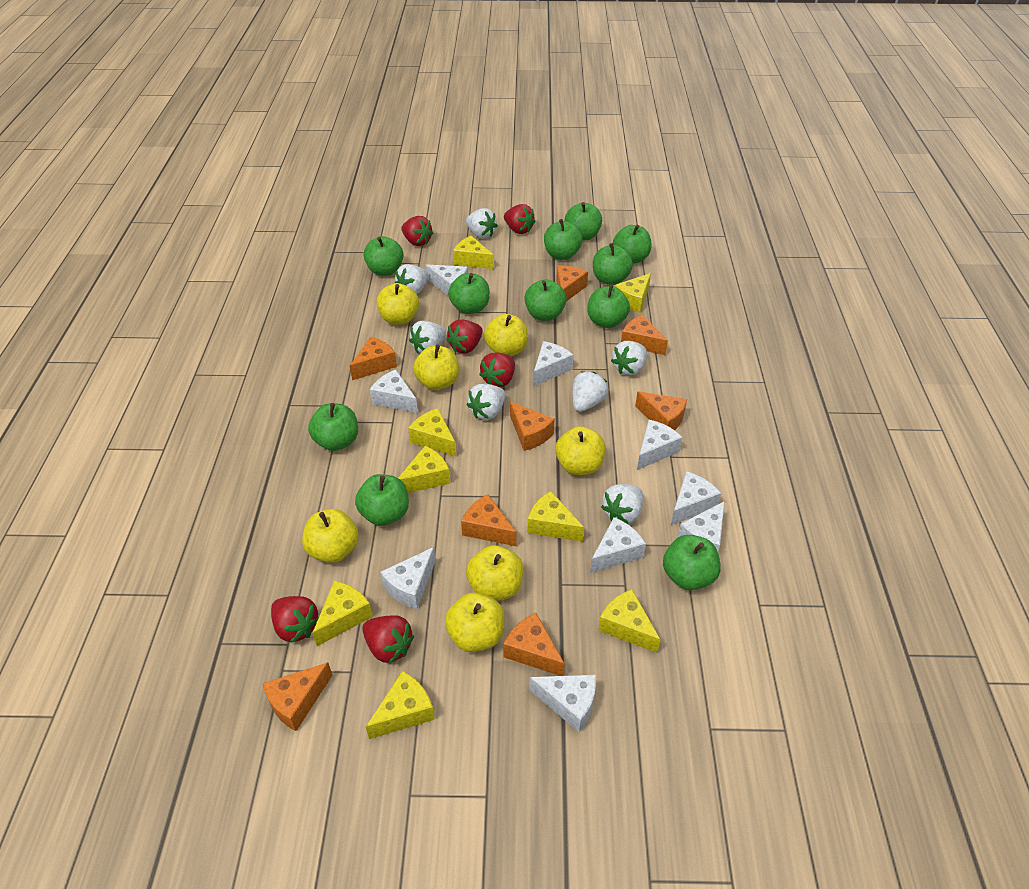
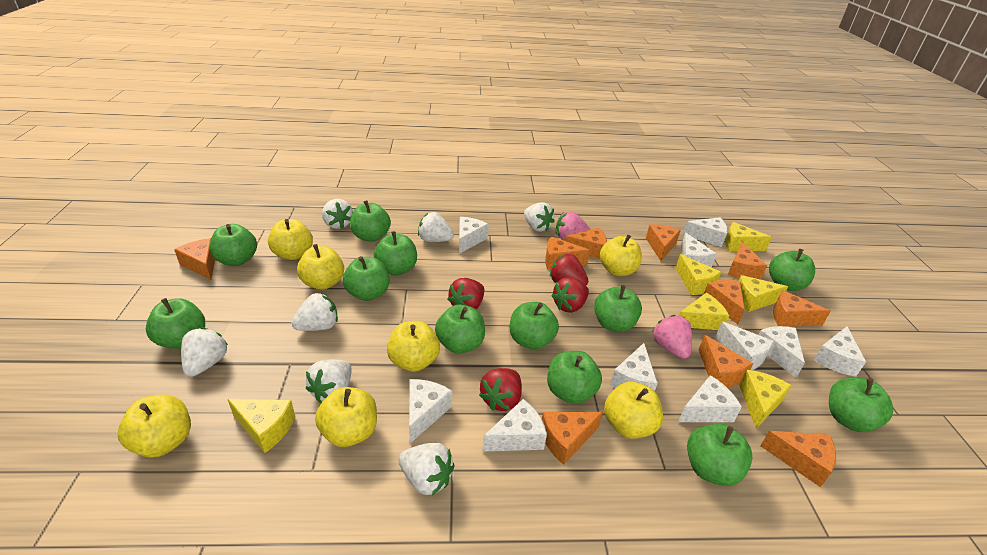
green apple: 11 -> 12
orange cheese: 8 -> 10
pink strawberry: 0 -> 2
red strawberry: 6 -> 4
white cheese: 9 -> 10
yellow cheese: 8 -> 6

